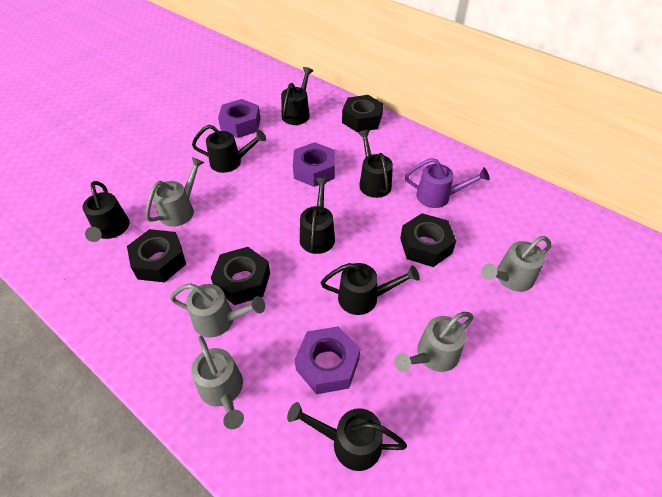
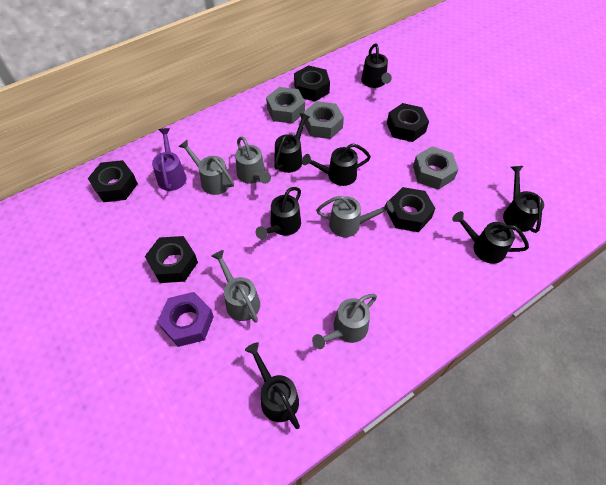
black nut: 4 -> 5
grey nut: 0 -> 3
purple nut: 3 -> 1

